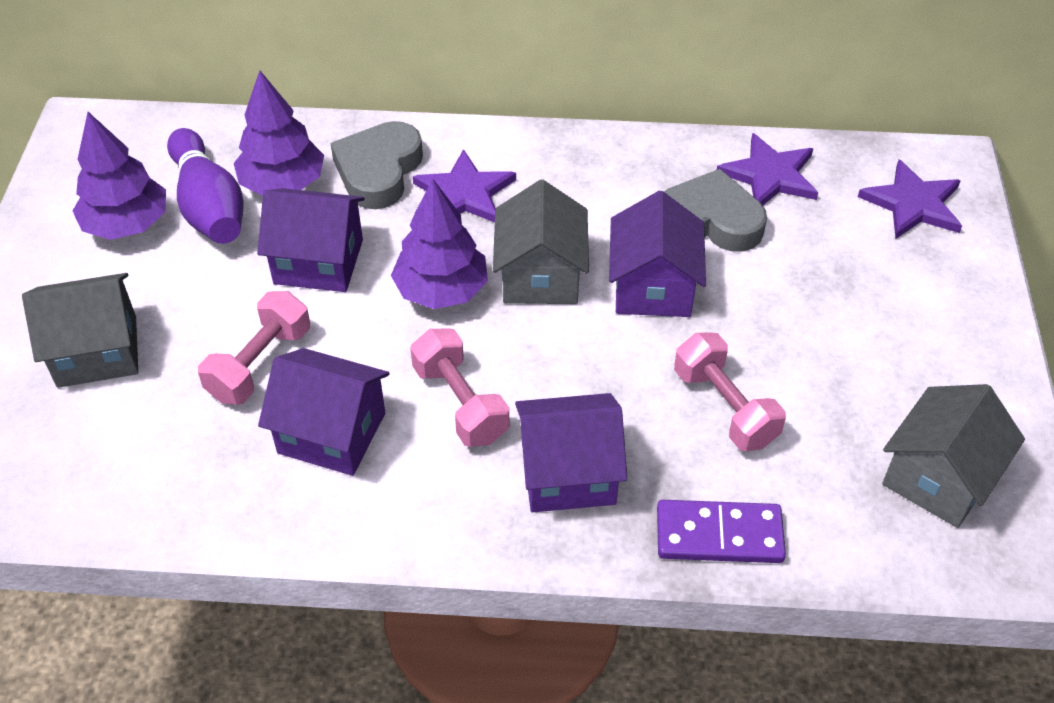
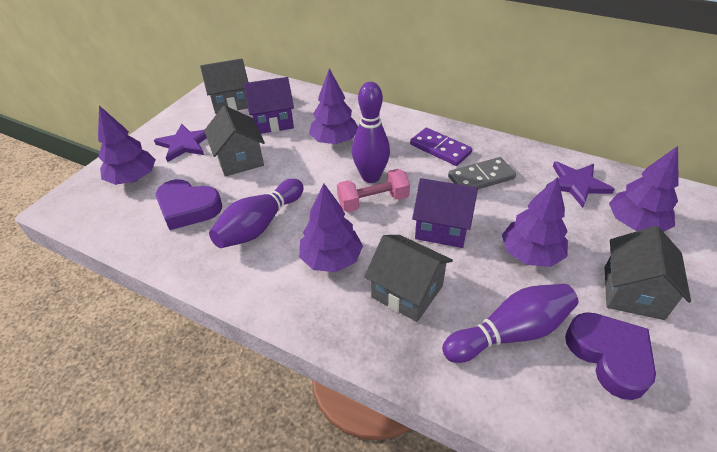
grey domino: 0 -> 1
grey heart: 2 -> 0
grey house: 3 -> 4
pink dumbbell: 3 -> 1
purple bowling pin: 1 -> 3
purple heart: 0 -> 2
purple house: 4 -> 2
purple star: 3 -> 2
purple tree: 3 -> 5

